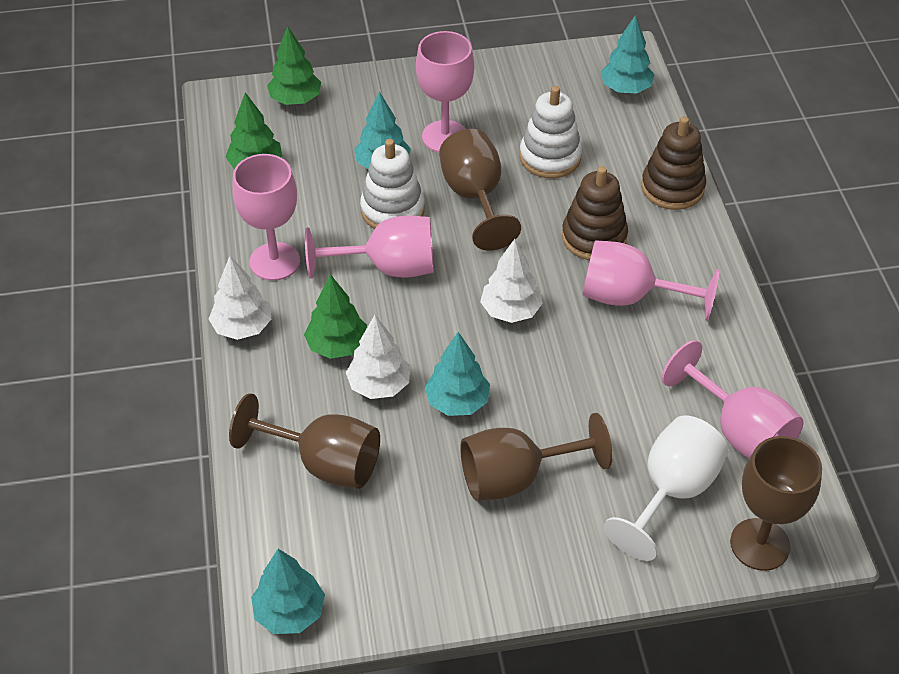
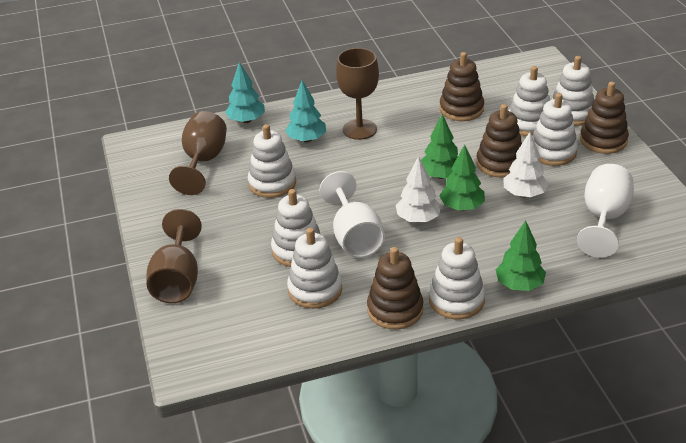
brown goblet: 4 -> 3
brown stacking toy: 2 -> 4
pink goblet: 5 -> 0
turquoise tree: 4 -> 2
white goblet: 1 -> 2
white stacking toy: 2 -> 7
white tree: 3 -> 2

